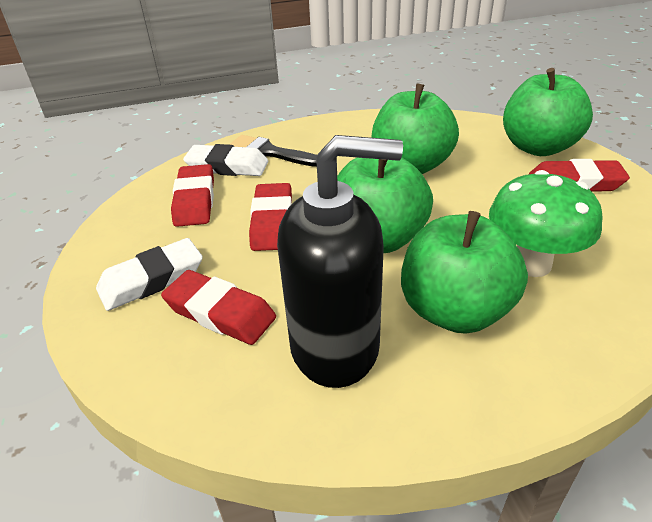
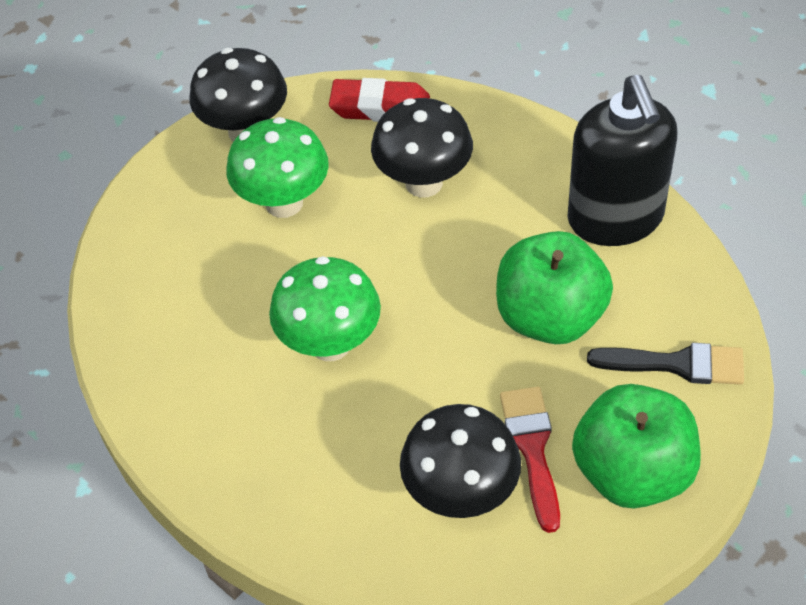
black mushroom: 0 -> 3
green apple: 4 -> 2
green mushroom: 1 -> 2
red brush: 0 -> 1
red eraser: 4 -> 1
white eraser: 2 -> 0

